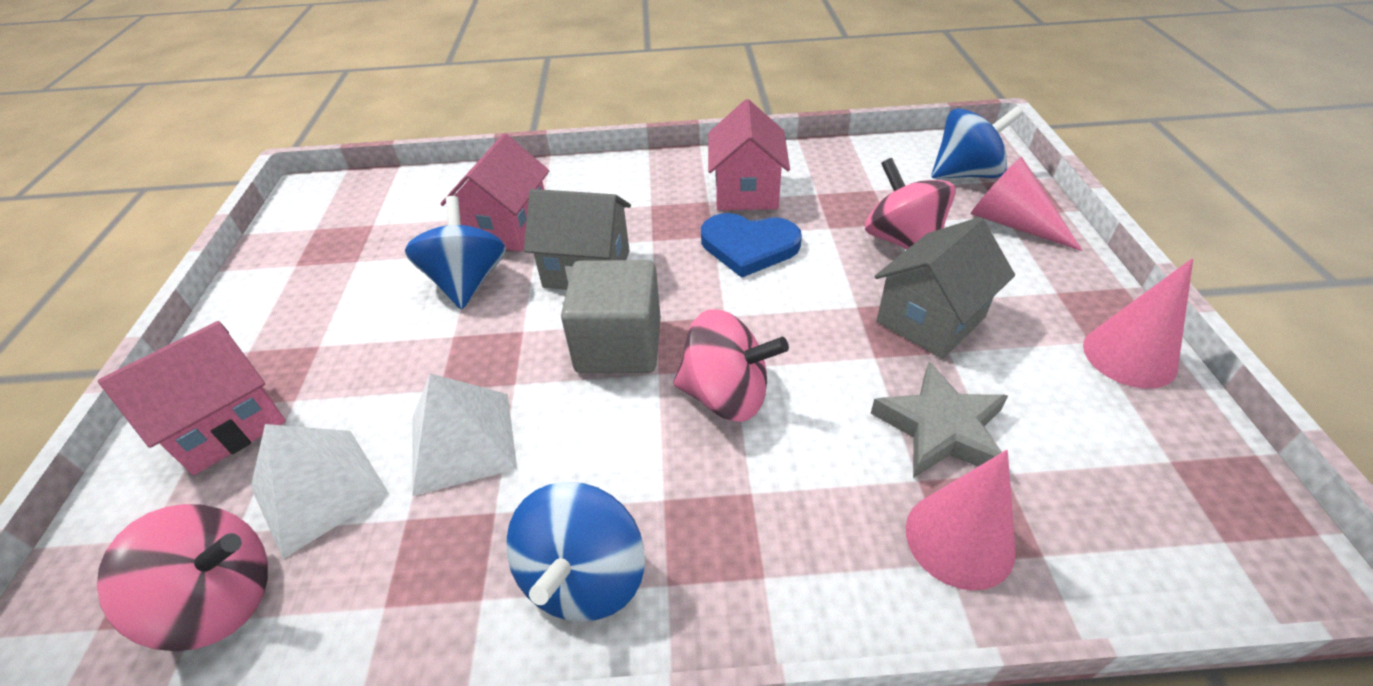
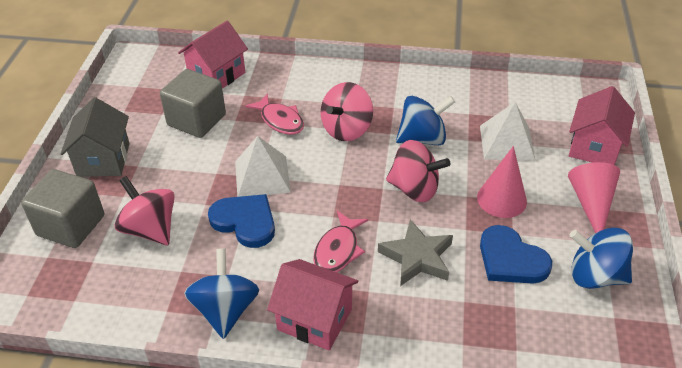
blue heart: 1 -> 2
grey cube: 1 -> 2
grey house: 2 -> 1
pink cone: 3 -> 2
pink fish: 0 -> 2

